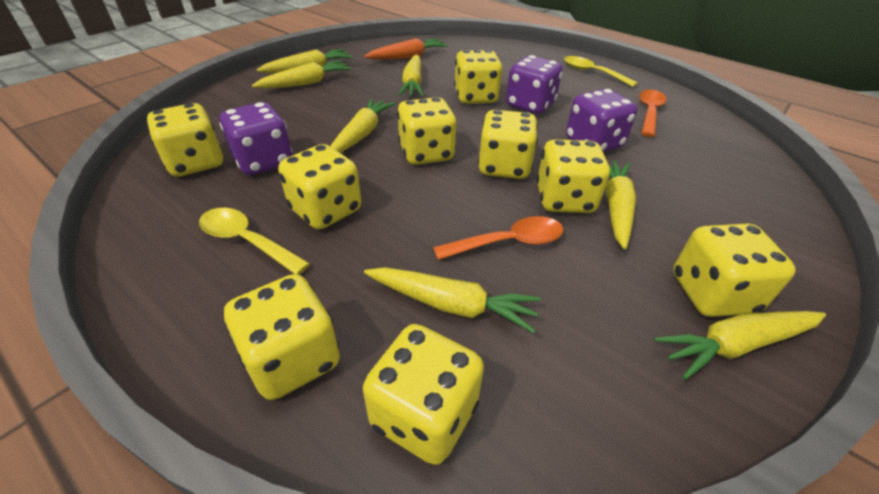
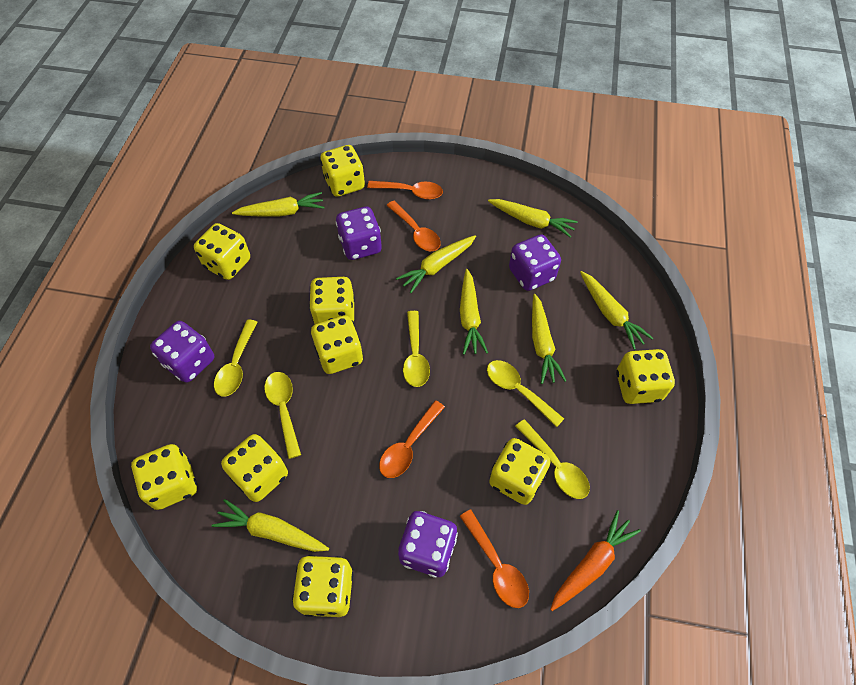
orange spoon: 2 -> 4
purple dice: 3 -> 4
yellow spoon: 2 -> 5

